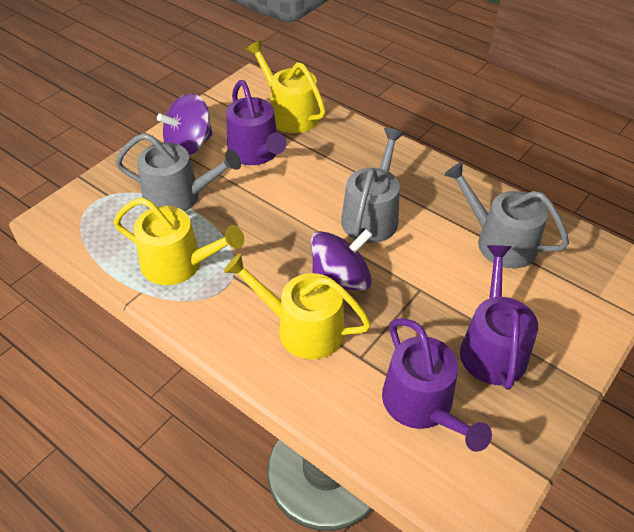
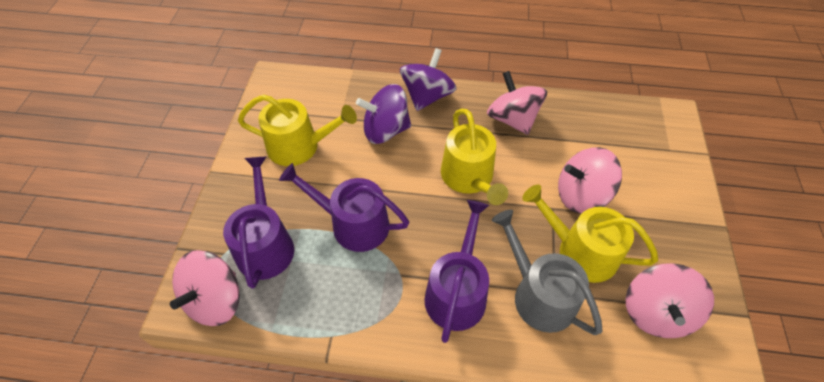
grey watering can: 3 -> 1
pink spinning top: 0 -> 4

